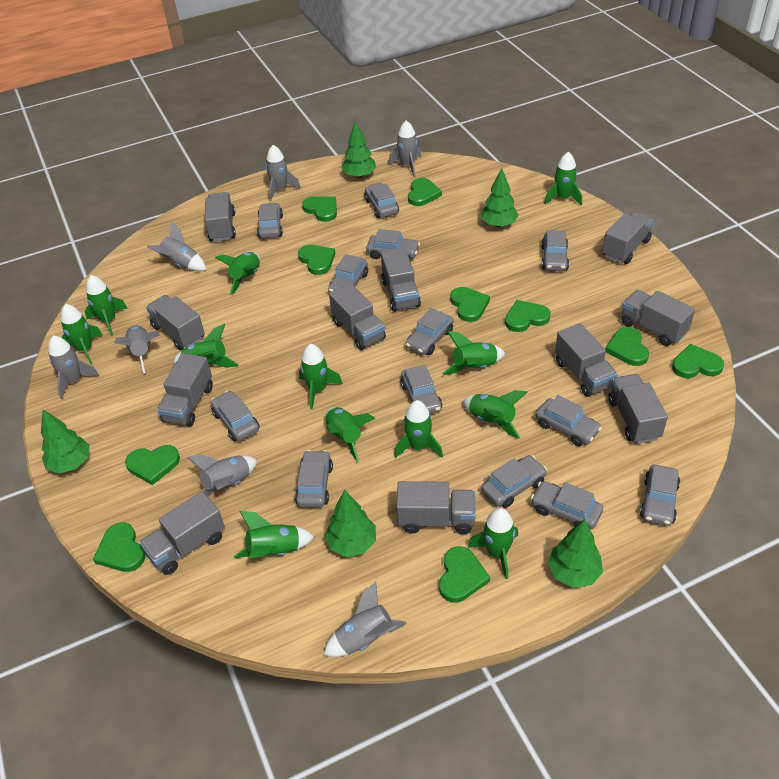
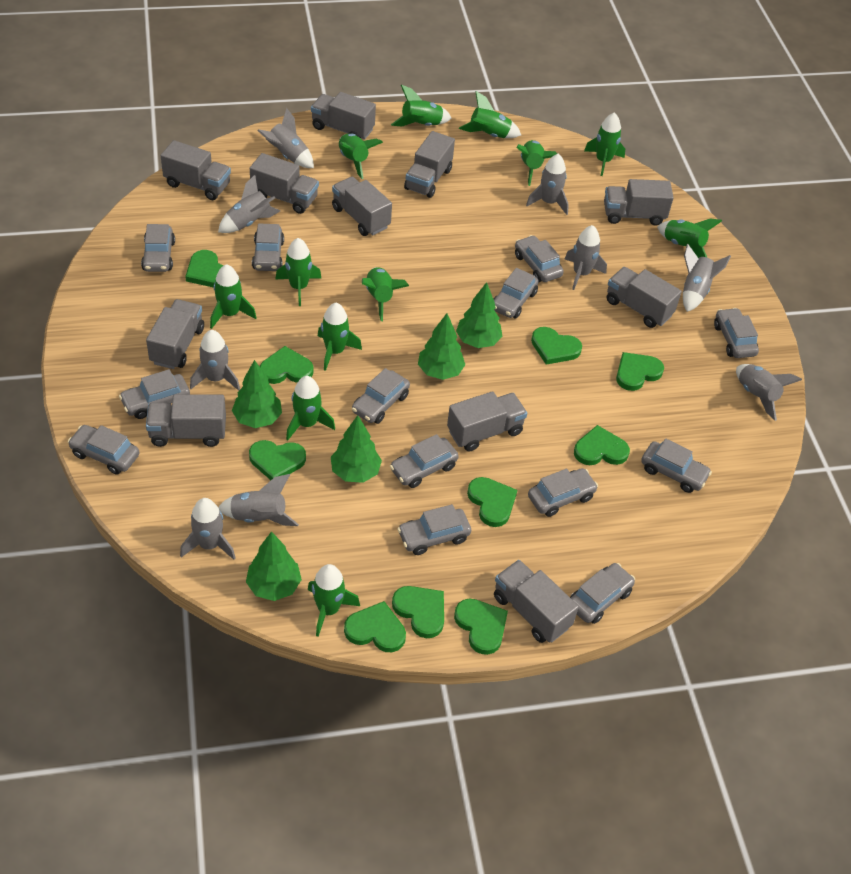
grey rocket: 7 -> 9

